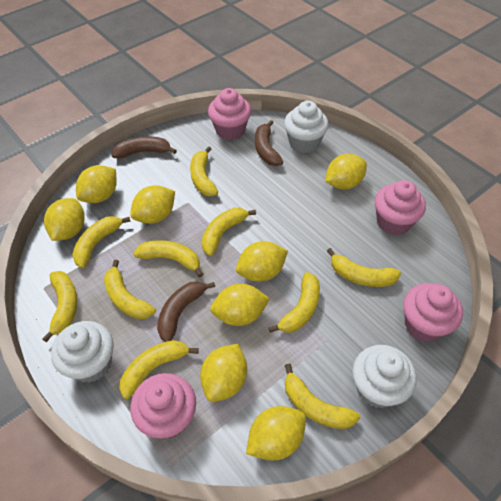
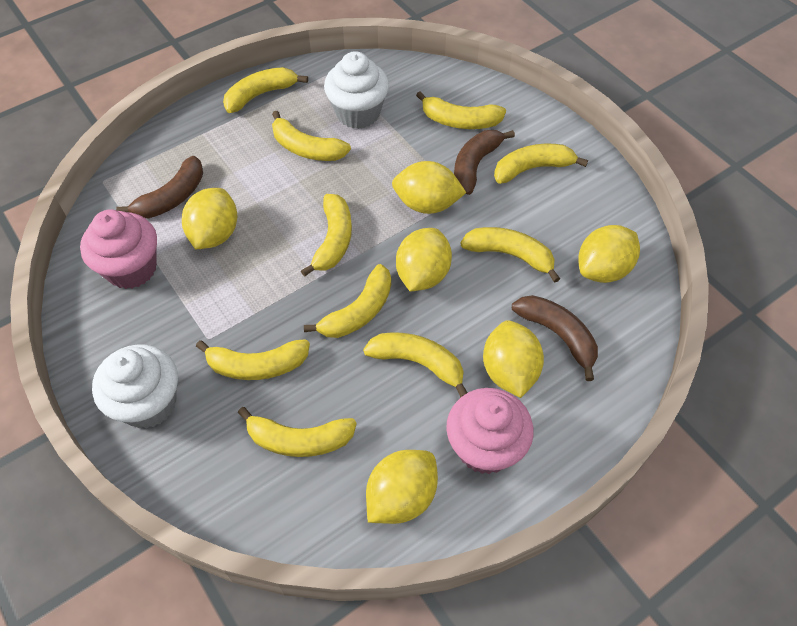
pink cupcake: 4 -> 2
white cupcake: 3 -> 2
yellow lemon: 8 -> 6

